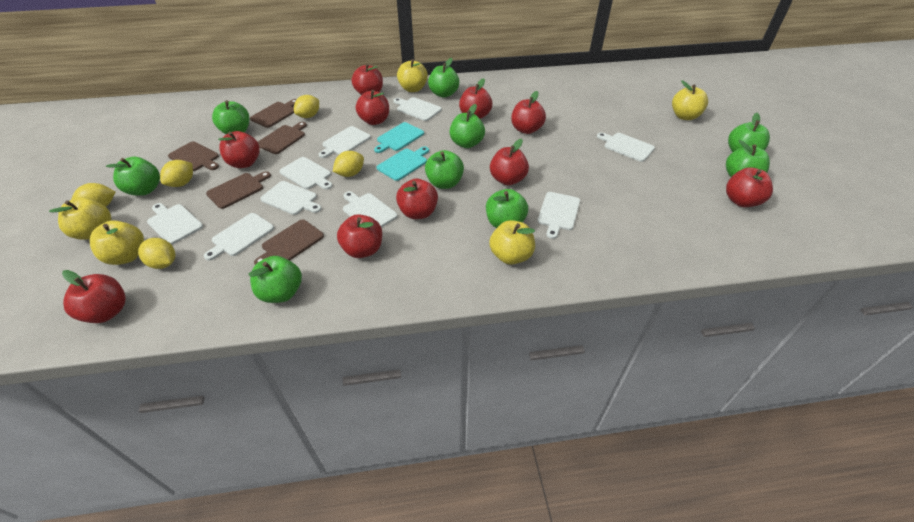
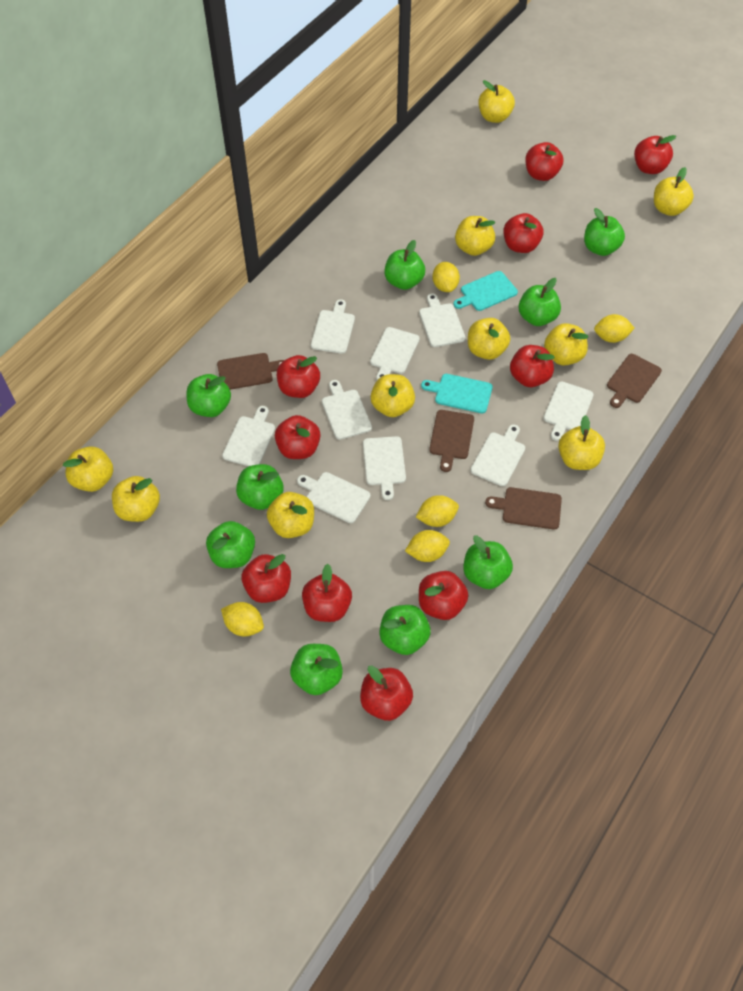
brown cutting board: 5 -> 4
yellow apple: 5 -> 10

